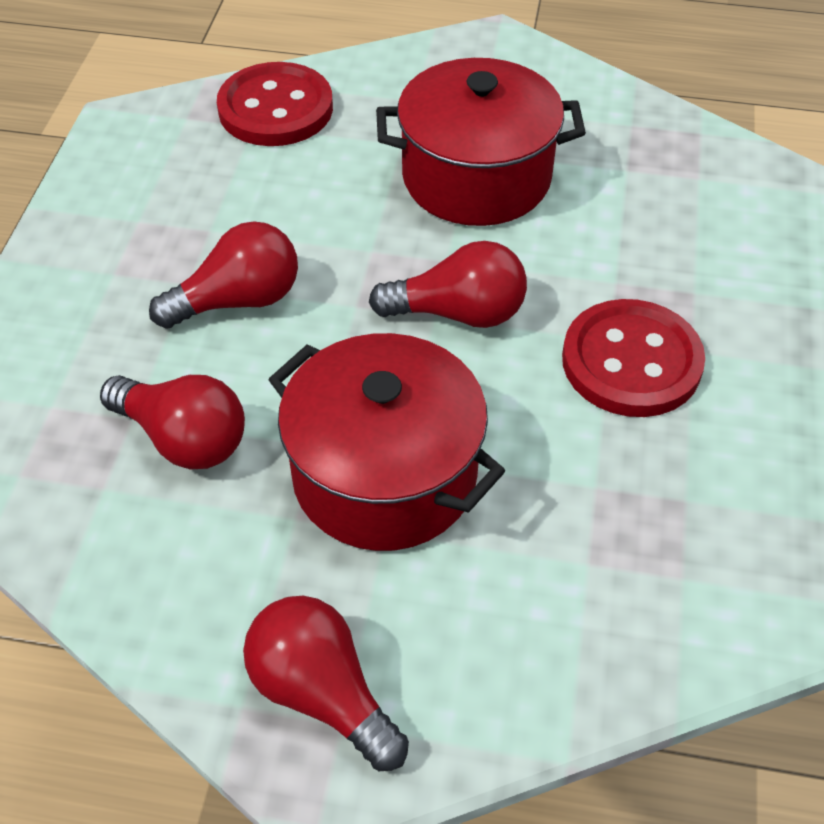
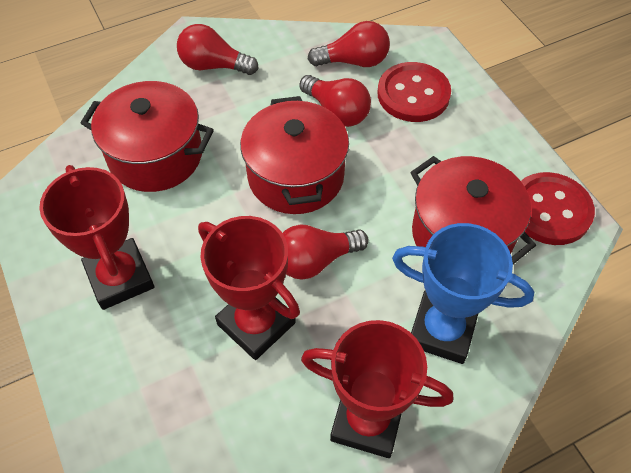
blue trophy: 0 -> 1
red pot: 2 -> 3
red trophy: 0 -> 3

